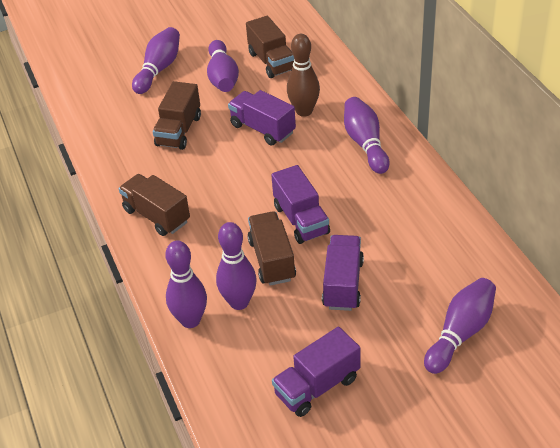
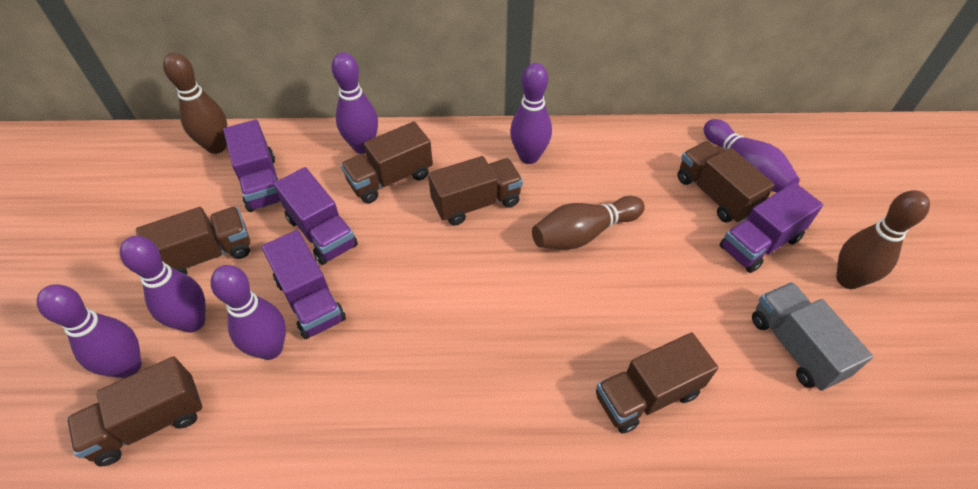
brown bowling pin: 1 -> 3
brown truck: 4 -> 6
grey truck: 0 -> 1

